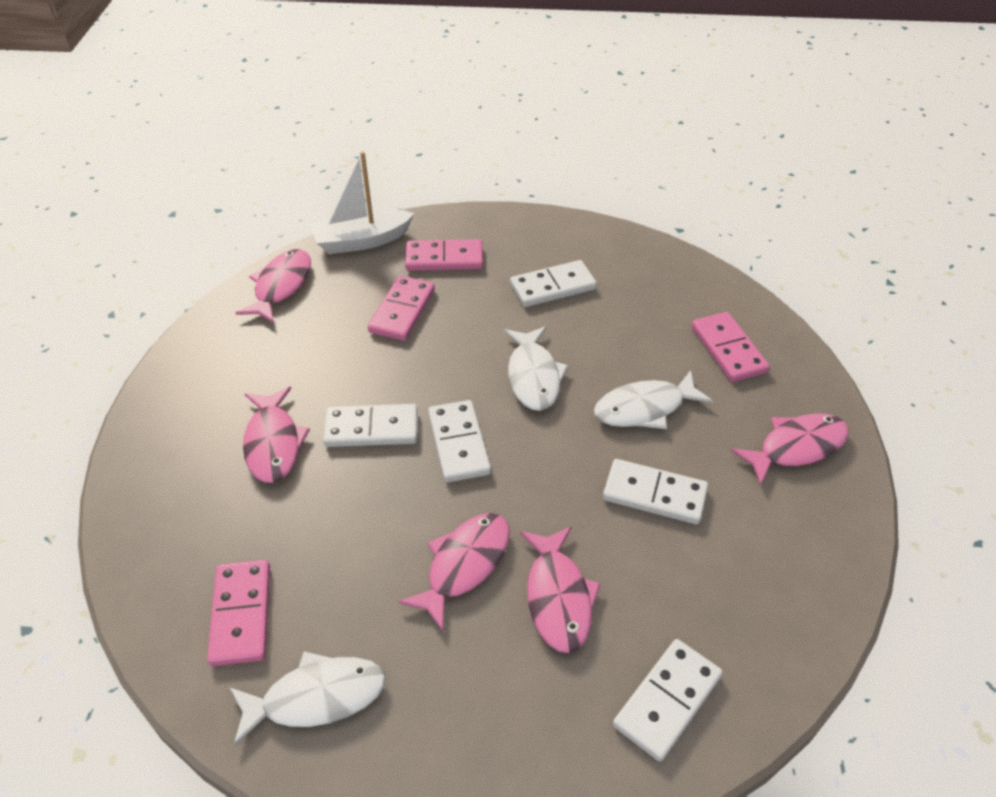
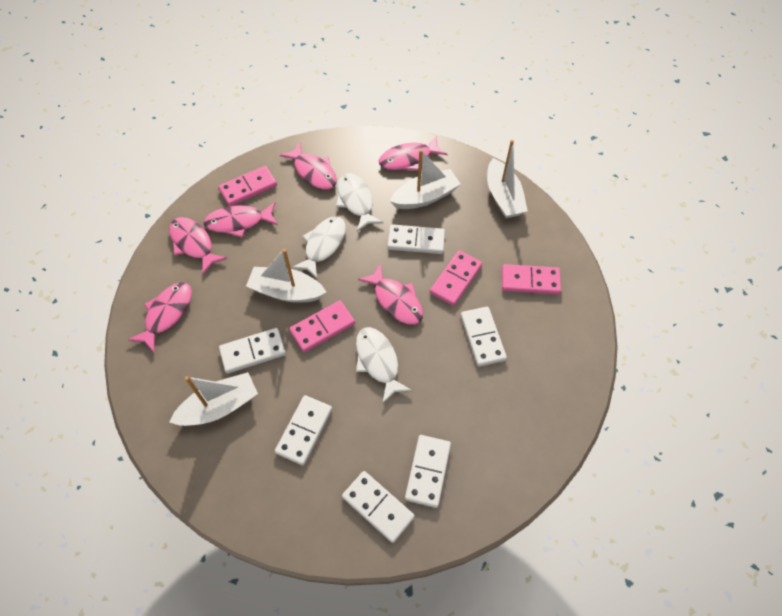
pink fish: 5 -> 6
white boat: 1 -> 4
white domino: 5 -> 6

